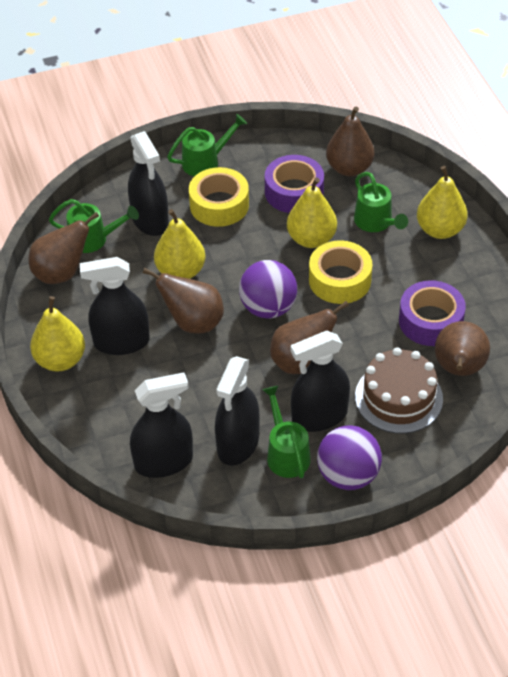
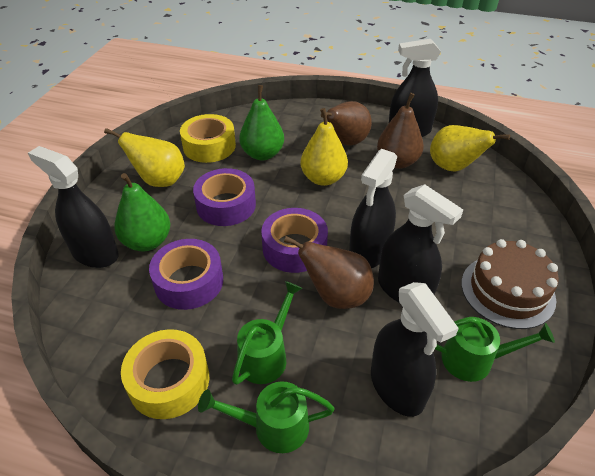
brown pear: 5 -> 3
green pear: 0 -> 2
green watering can: 4 -> 3
purple ball: 2 -> 0
purple tape: 2 -> 3
yellow pear: 4 -> 3

